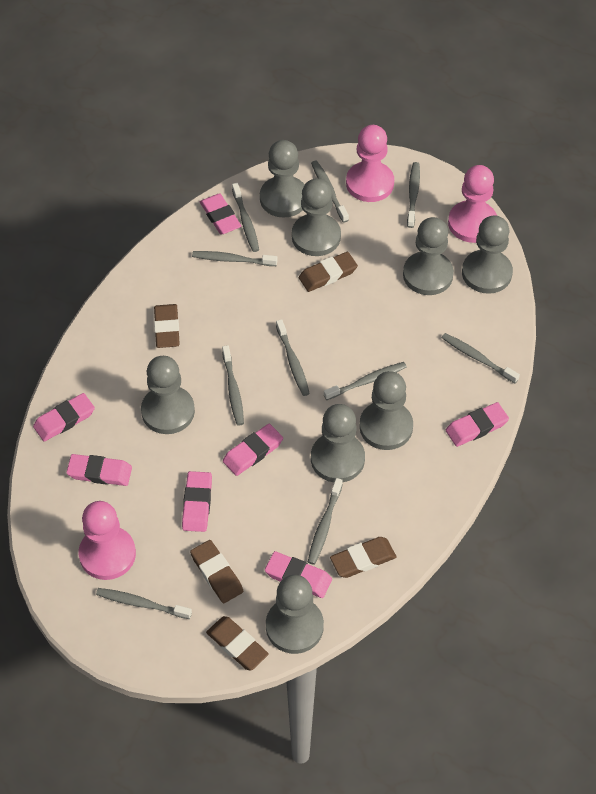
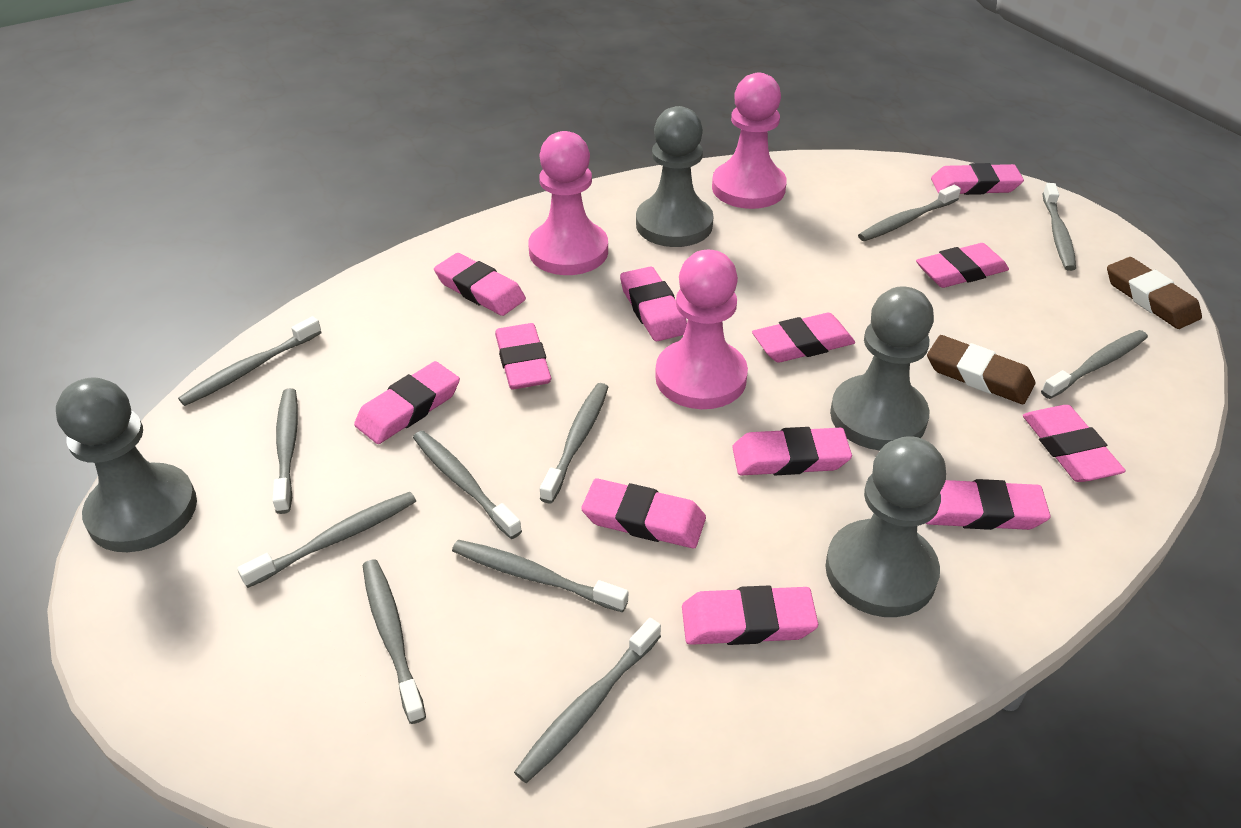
brown eraser: 5 -> 2
grey pawn: 8 -> 4
grey toothbrush: 10 -> 11
pink eraser: 7 -> 12

